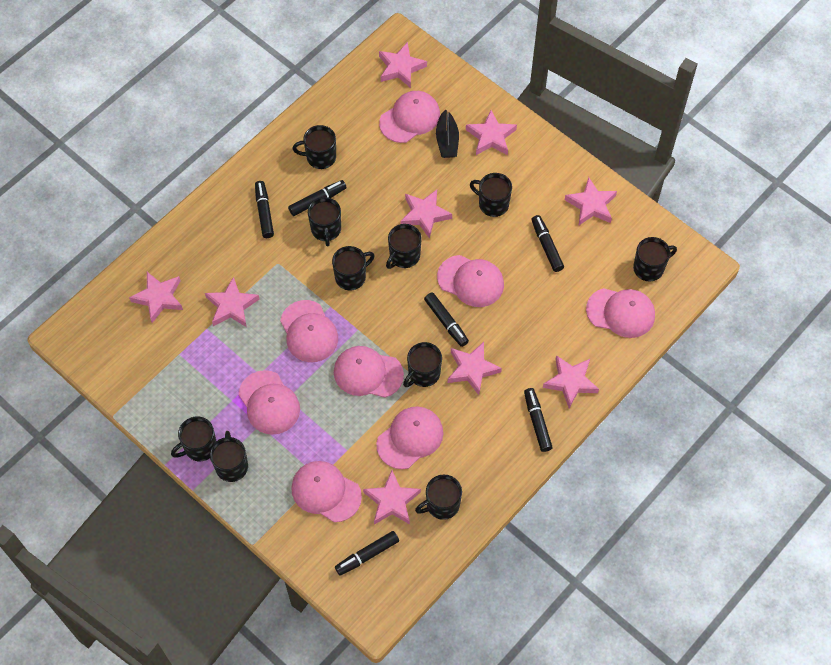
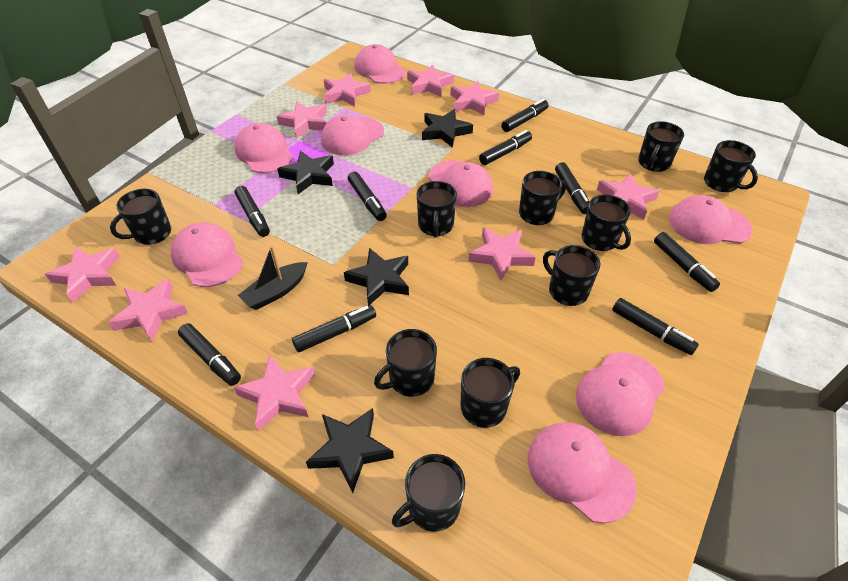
black marker: 6 -> 9
black star: 0 -> 4

